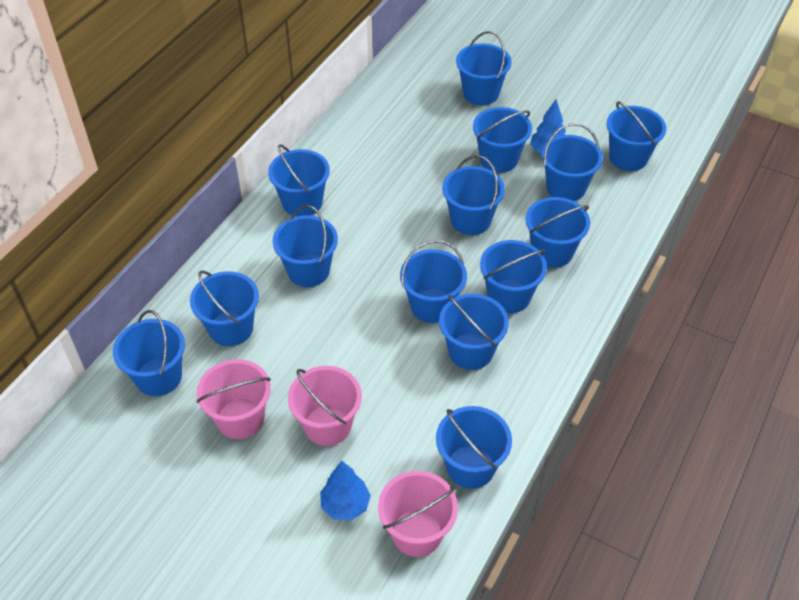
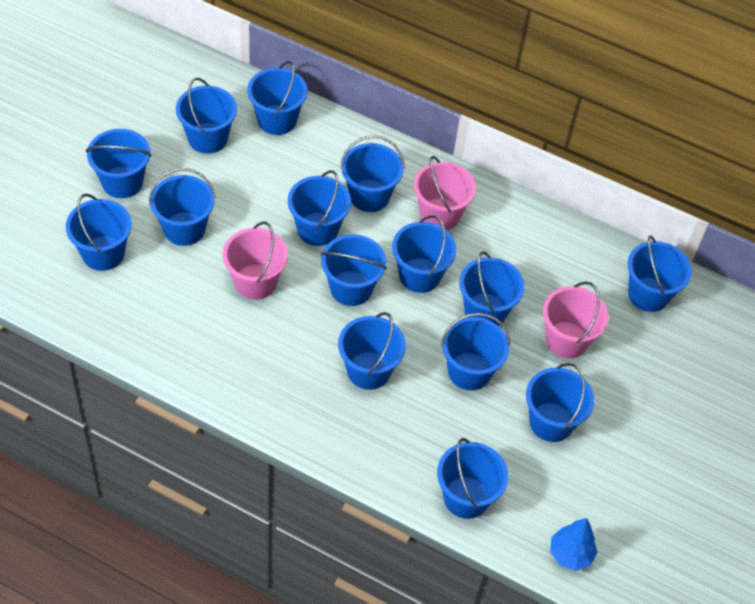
blue bucket: 14 -> 15
blue tree: 2 -> 1

